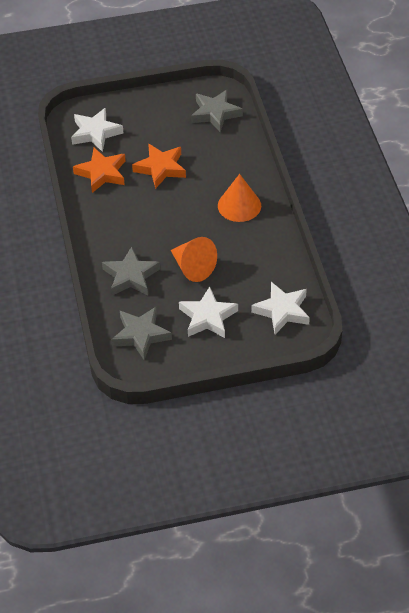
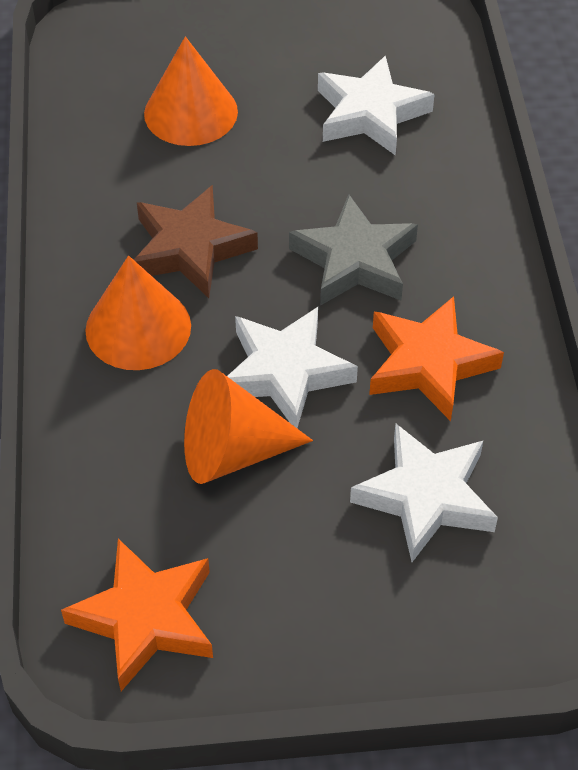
brown star: 0 -> 1
grey star: 3 -> 1
orange cone: 2 -> 3

